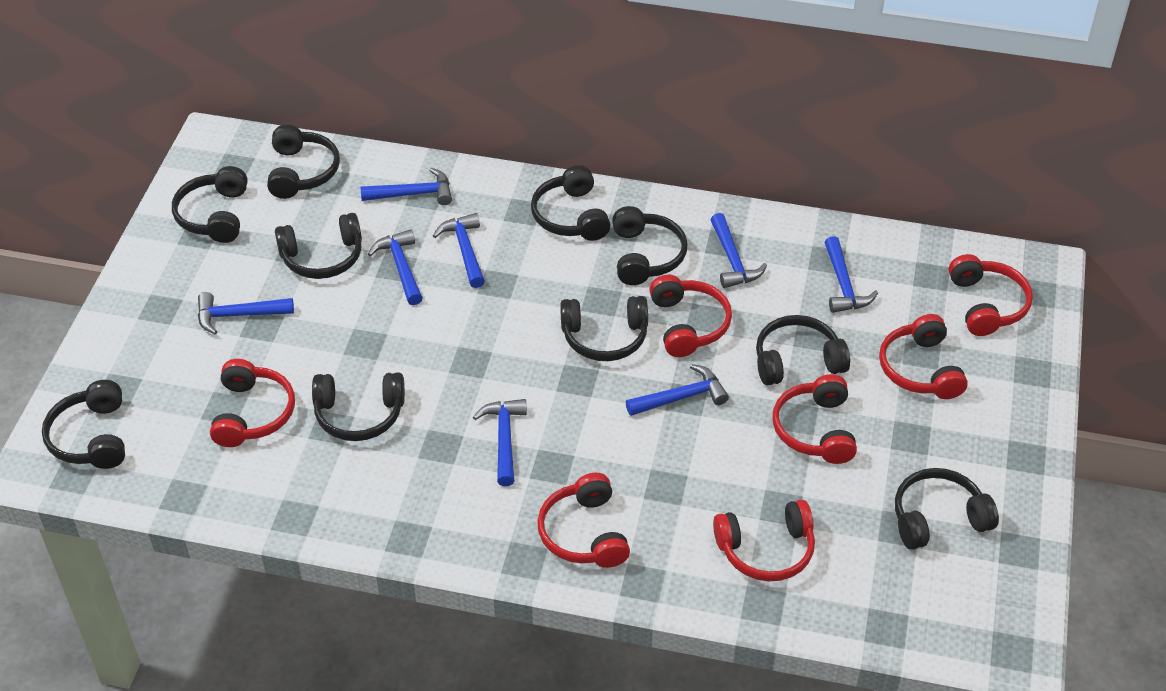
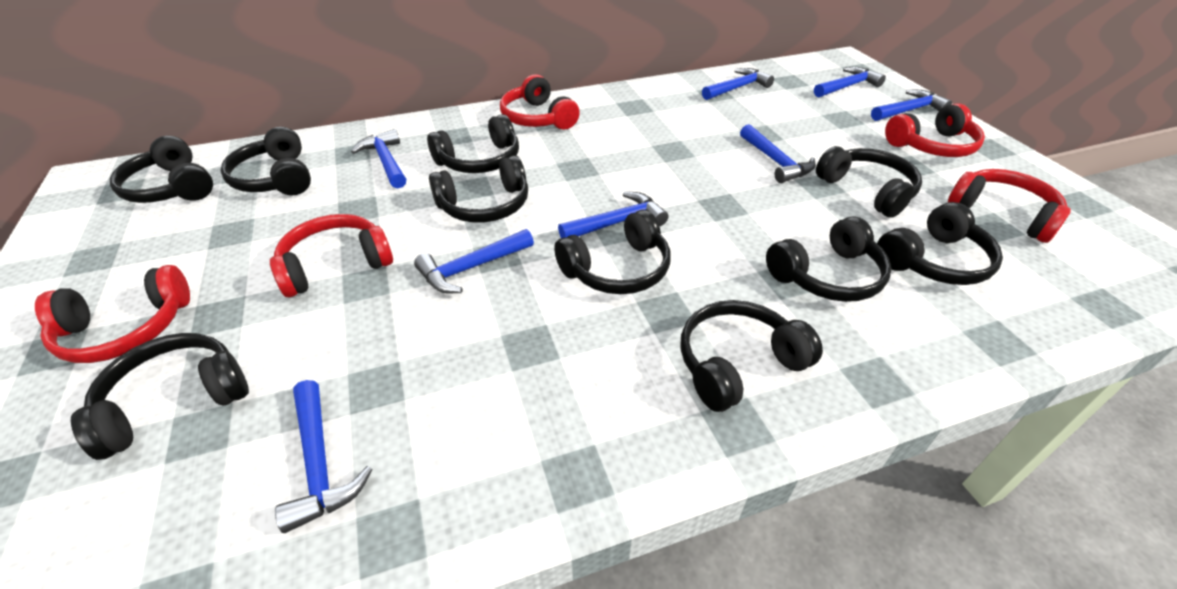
red headphones: 7 -> 5

